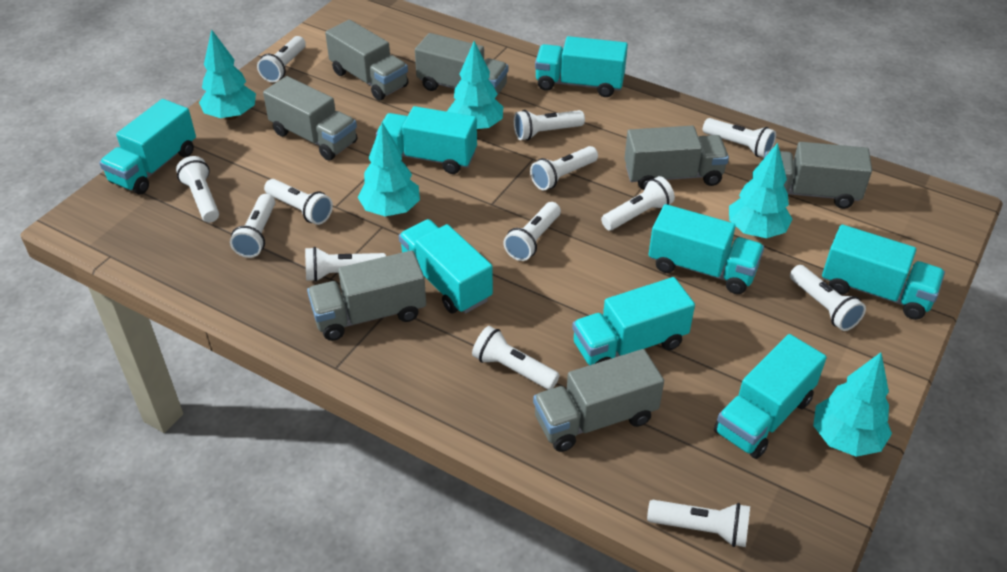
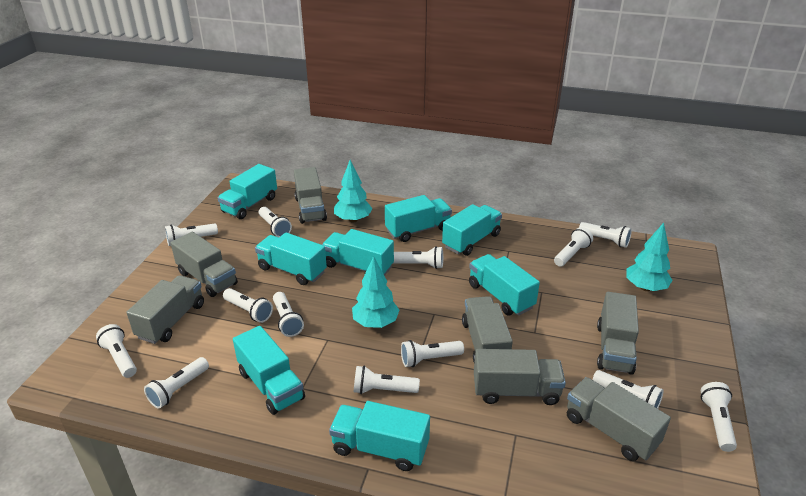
turquoise tree: 5 -> 3

